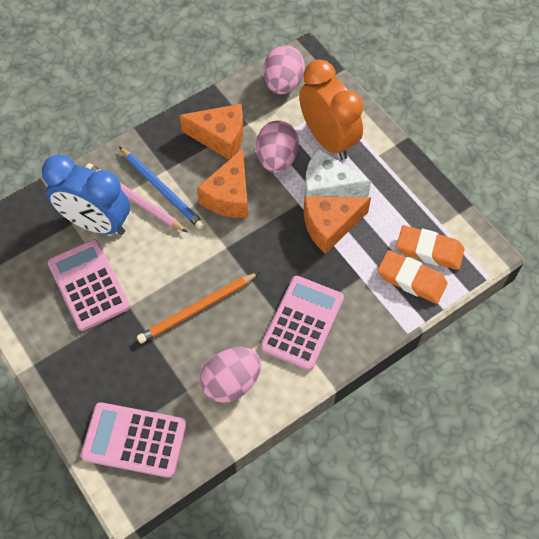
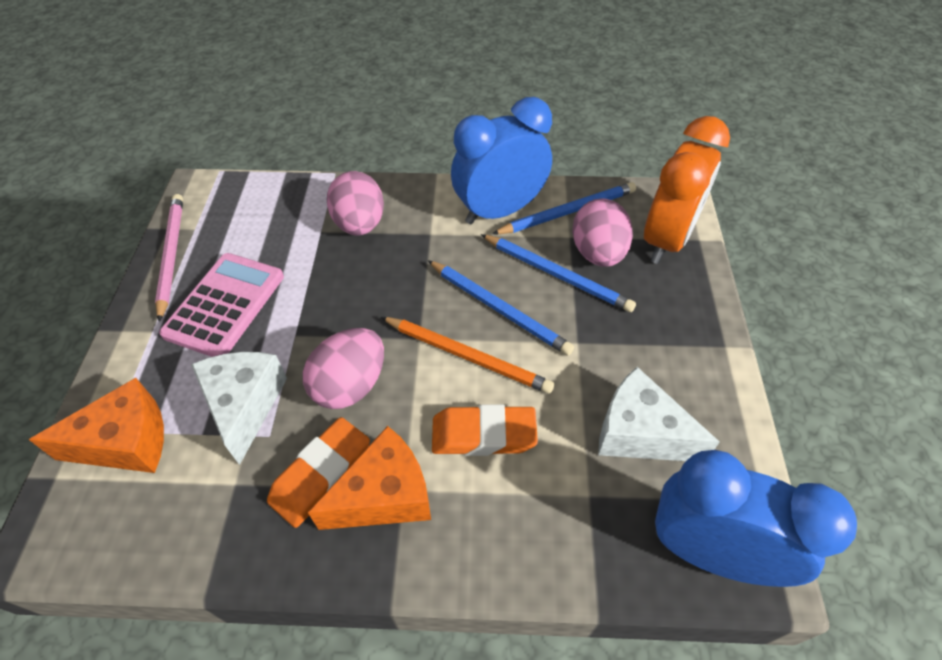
blue clock: 1 -> 2
blue pencil: 1 -> 3
orange cheese: 3 -> 2
pink calculator: 3 -> 1
white cheese: 1 -> 2

